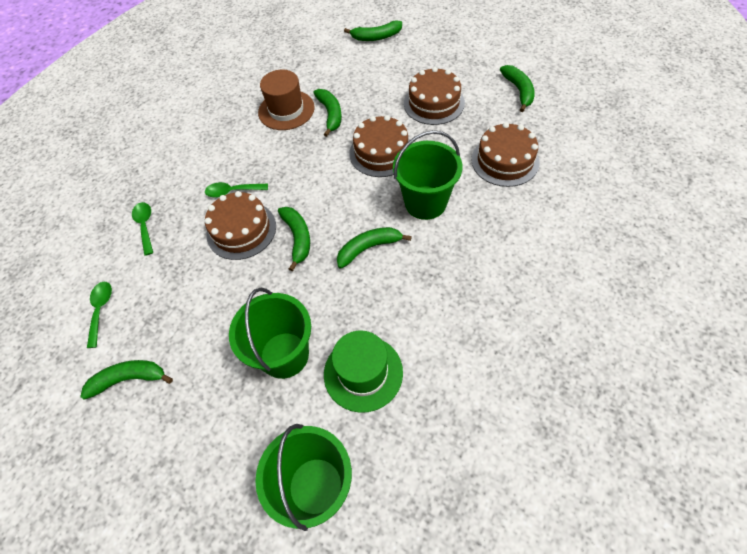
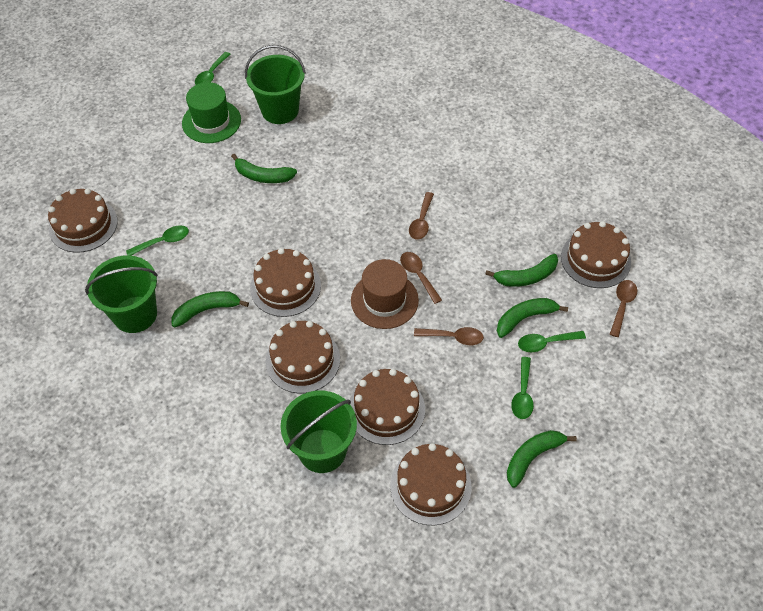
brown cake: 4 -> 6
brown spoon: 0 -> 4
green banana: 6 -> 5
green spoon: 3 -> 4

